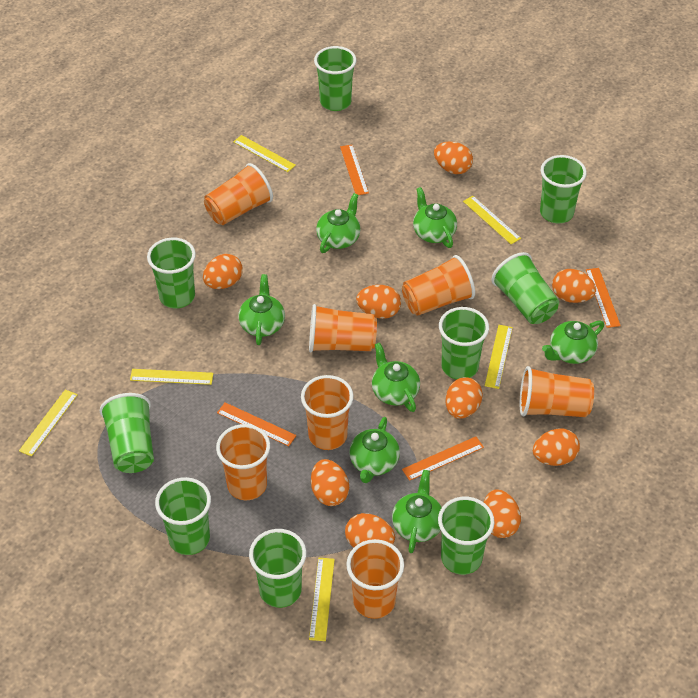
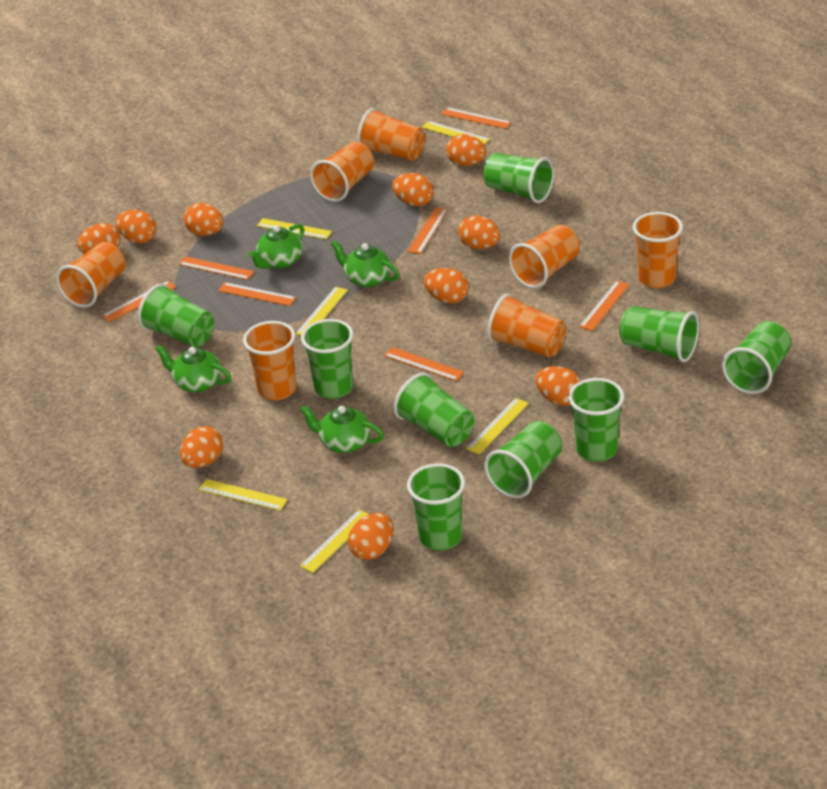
green teapot: 7 -> 4
orange egg: 9 -> 10
orange ruler: 4 -> 7

